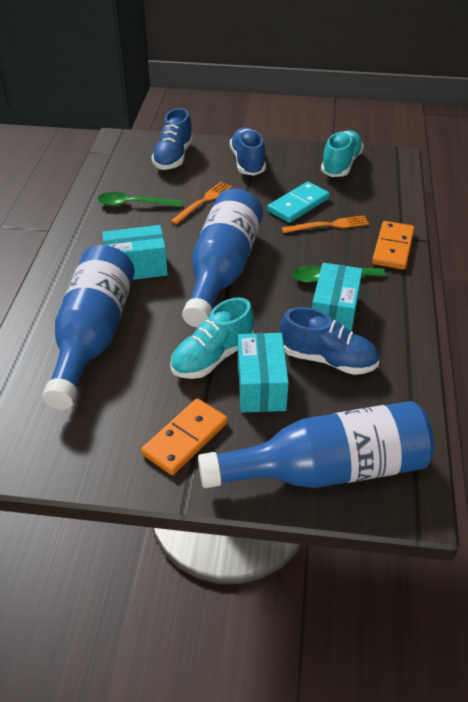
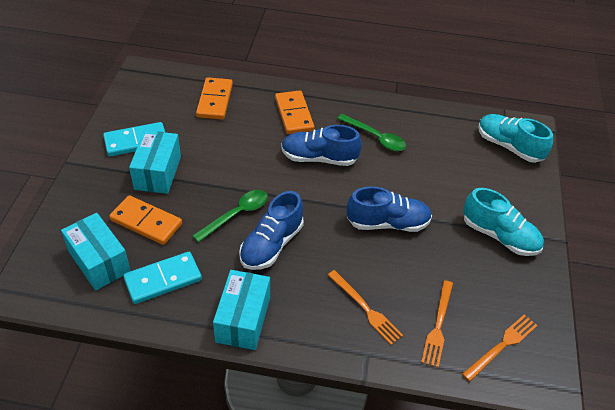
blue bottle: 3 -> 0
orange domino: 2 -> 3
orange fork: 2 -> 3
turquoise domino: 1 -> 2

